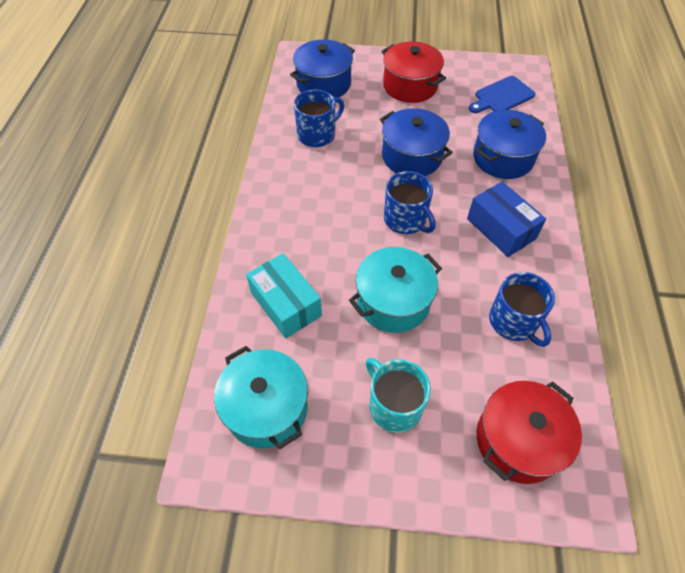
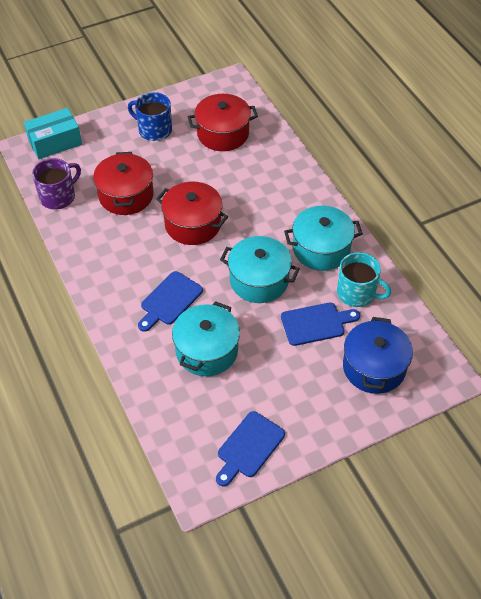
blue box: 1 -> 0
blue cutting board: 1 -> 3
blue mug: 3 -> 1
blue pot: 3 -> 1
purple mug: 0 -> 1
red pot: 2 -> 3
turquoise pot: 2 -> 3

